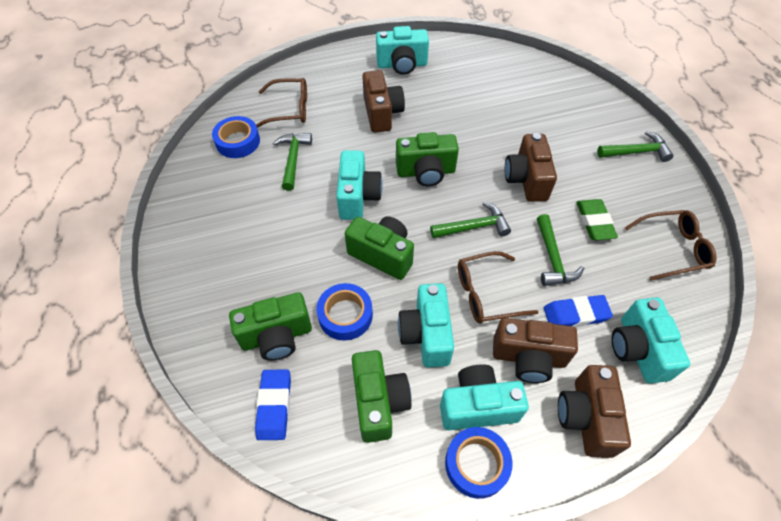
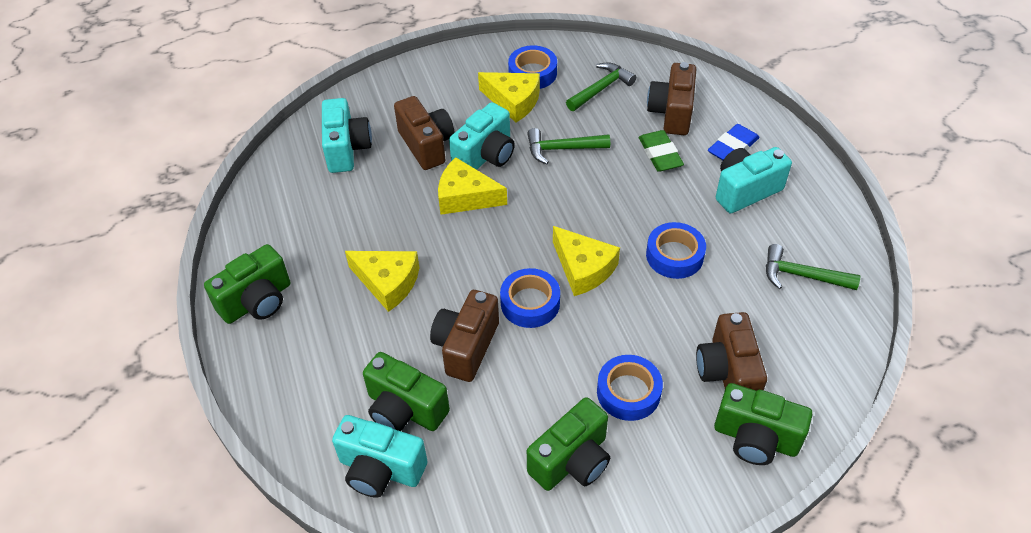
blue eraser: 2 -> 1
blue tape: 3 -> 4
brown glasses: 3 -> 0
green hammer: 4 -> 3
turquoise camera: 5 -> 4
yellow cheese: 0 -> 4

